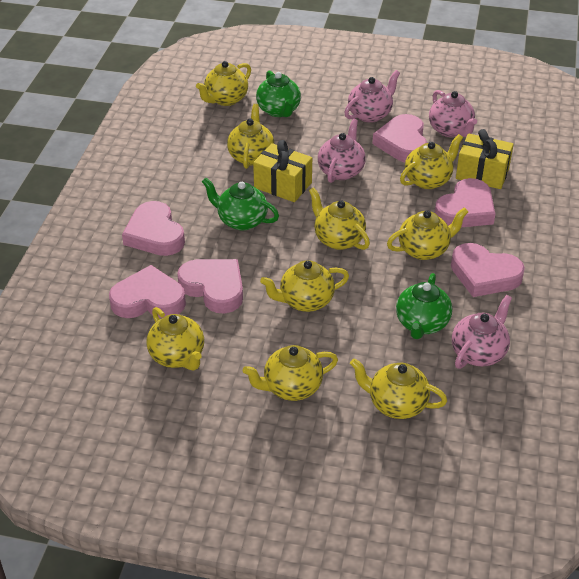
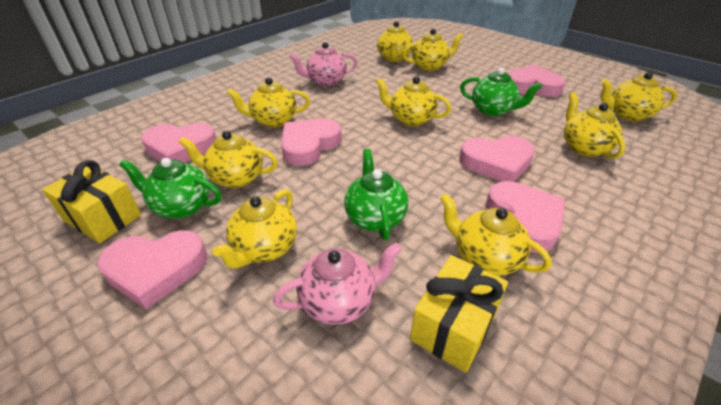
pink teapot: 4 -> 2

